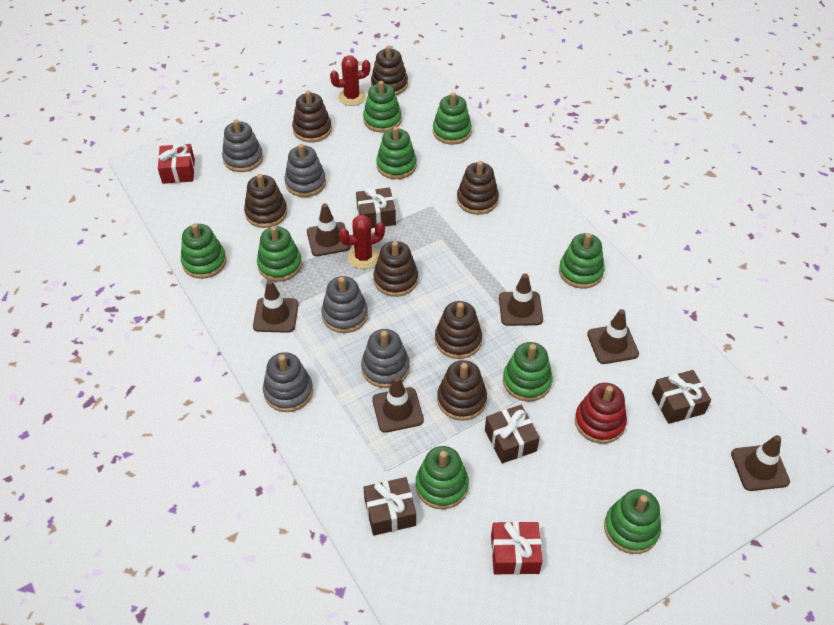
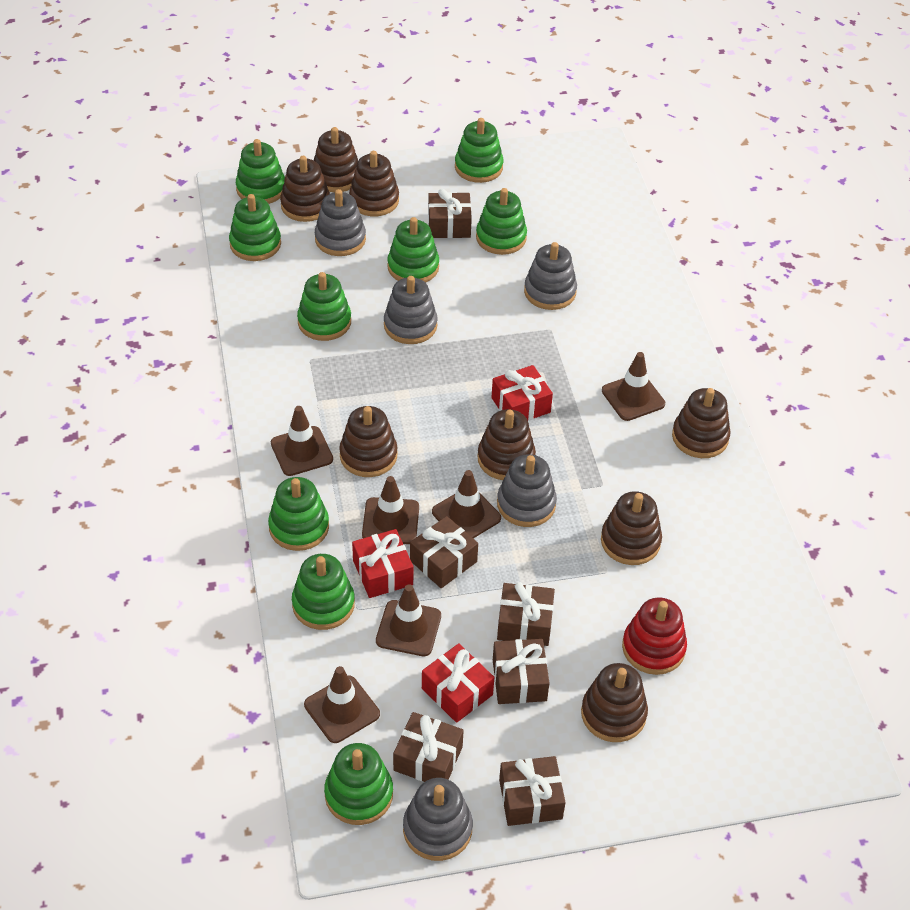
brown gift: 4 -> 6
brown stacking toy: 7 -> 8
red cactus: 2 -> 0
red gift: 2 -> 3

